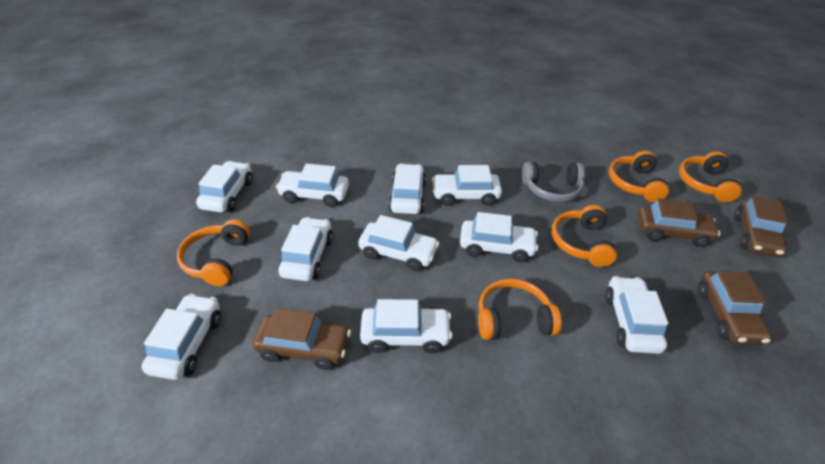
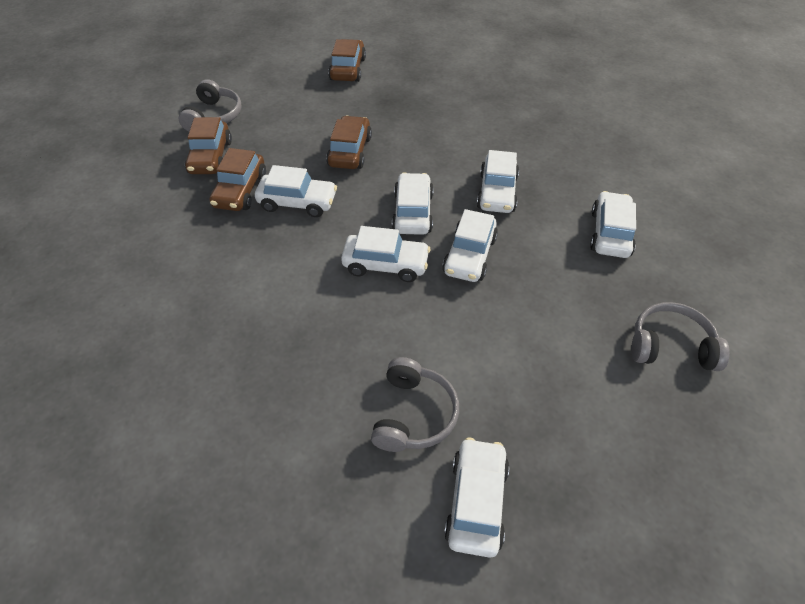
grey headphones: 1 -> 3
orange headphones: 5 -> 0
white car: 10 -> 7

